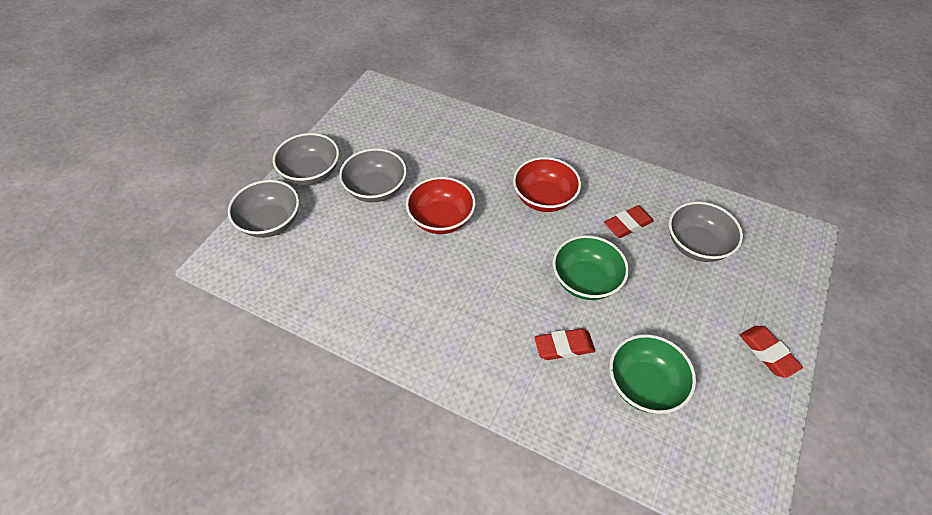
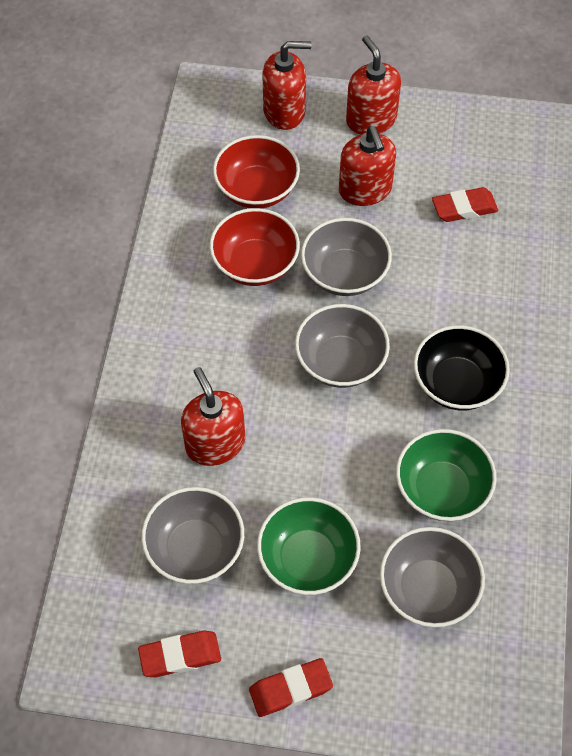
black bowl: 0 -> 1
red soap dispenser: 0 -> 4

